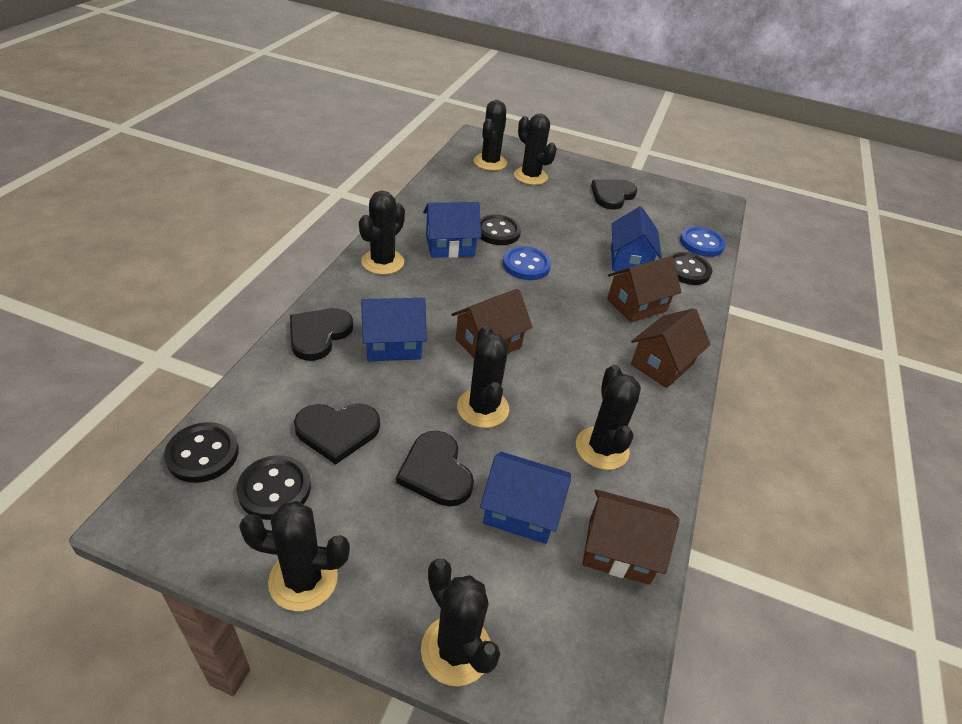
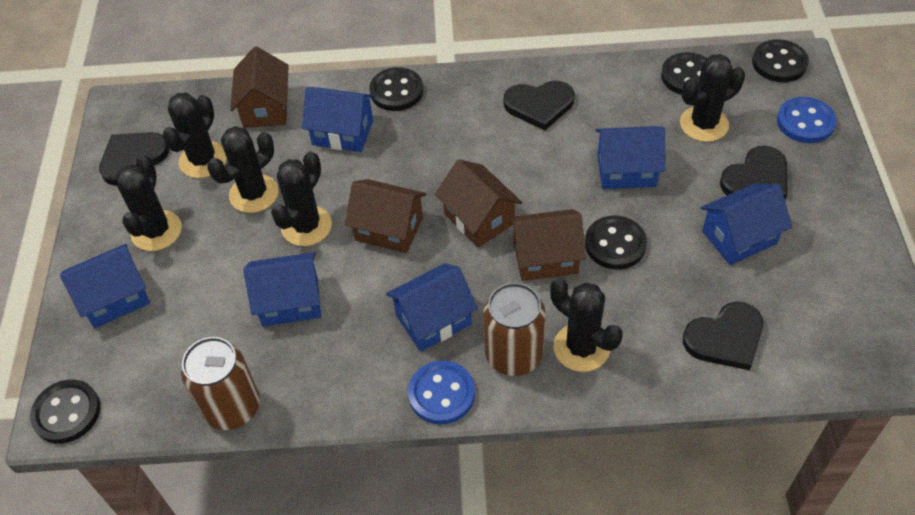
black button: 4 -> 5
black cactus: 7 -> 6
blue house: 4 -> 6
brown can: 0 -> 2

